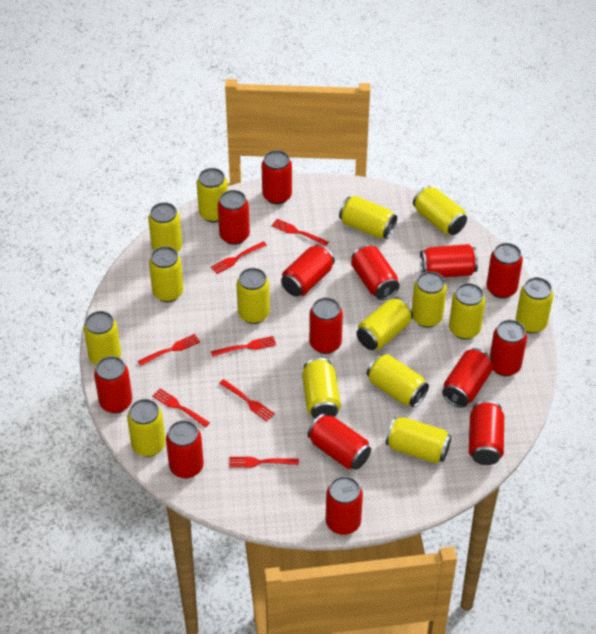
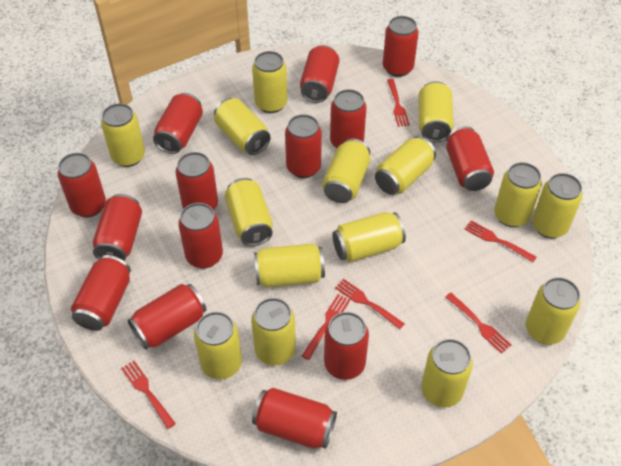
red fork: 7 -> 6

